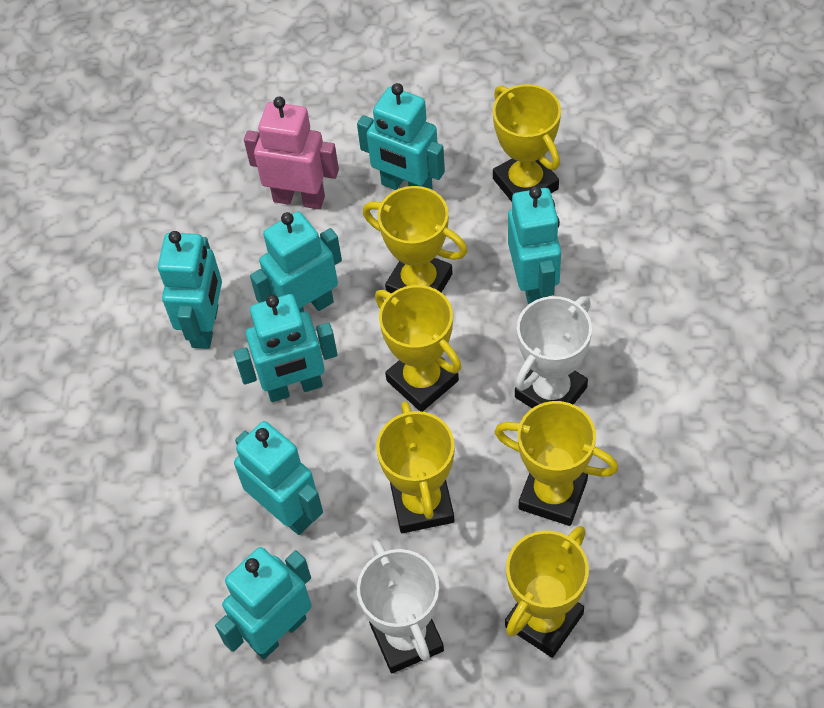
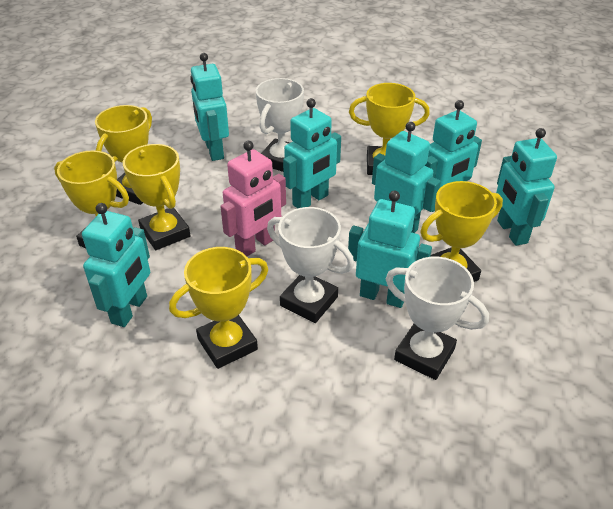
white trophy: 2 -> 3

